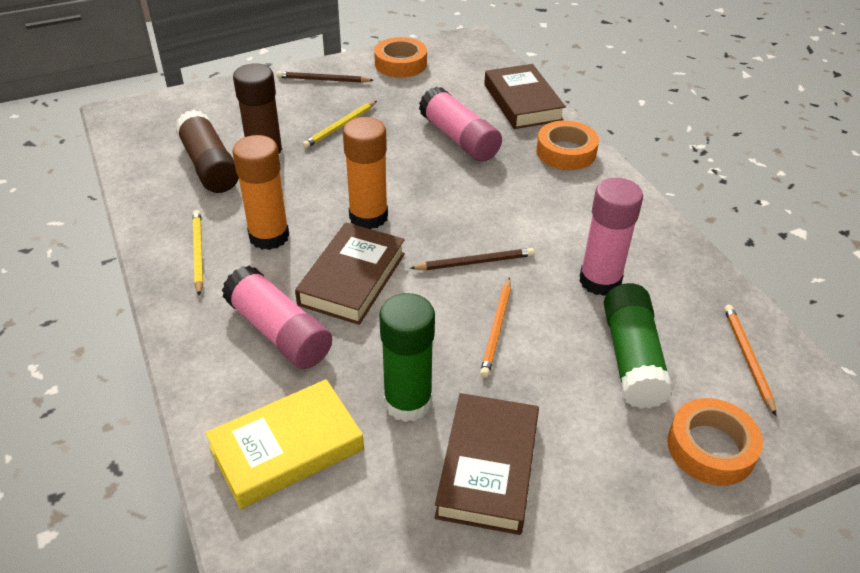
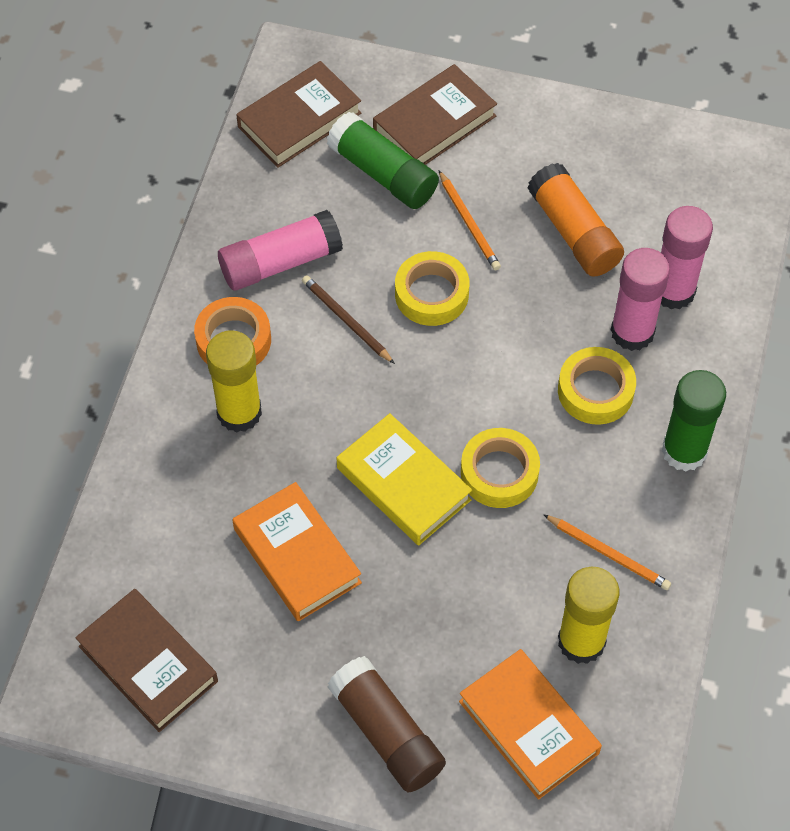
brown glue stick: 2 -> 1
brown pencil: 2 -> 1
orange book: 0 -> 2
orange glue stick: 2 -> 1
orange tape: 3 -> 1
yellow glue stick: 0 -> 2
yellow pencil: 2 -> 0
yellow tape: 0 -> 3

